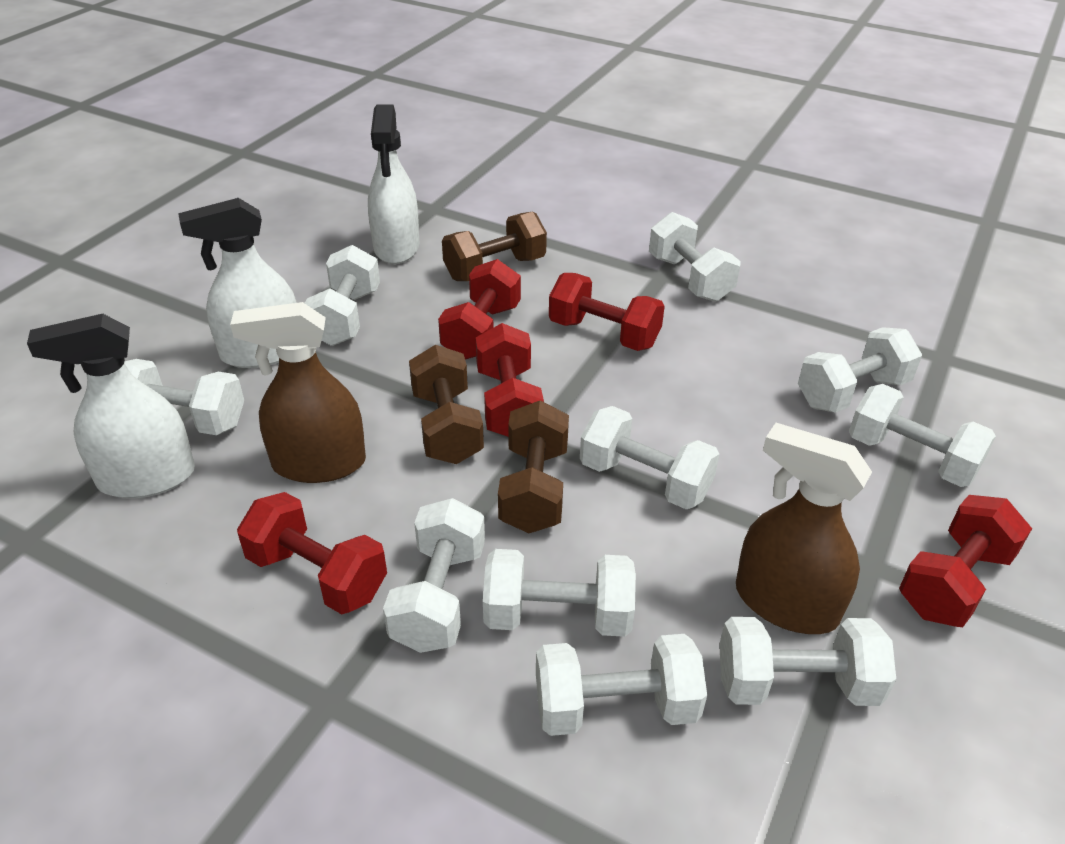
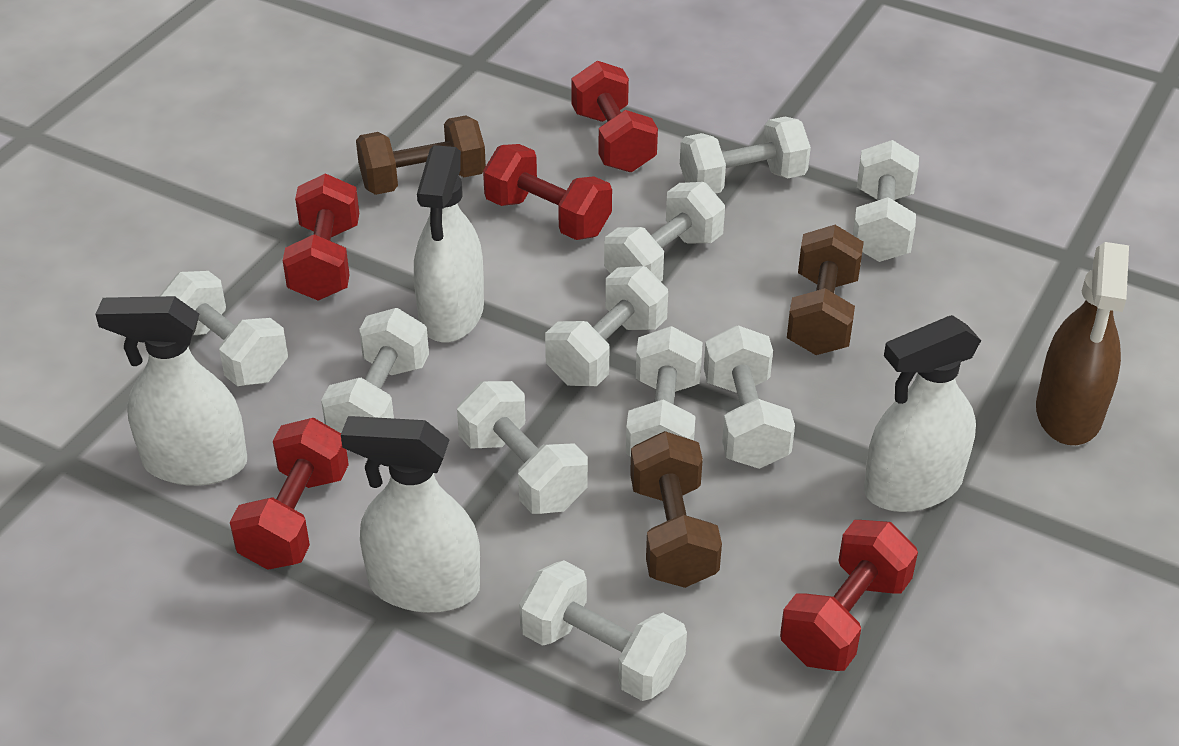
brown spray bottle: 2 -> 1
white spray bottle: 3 -> 4

